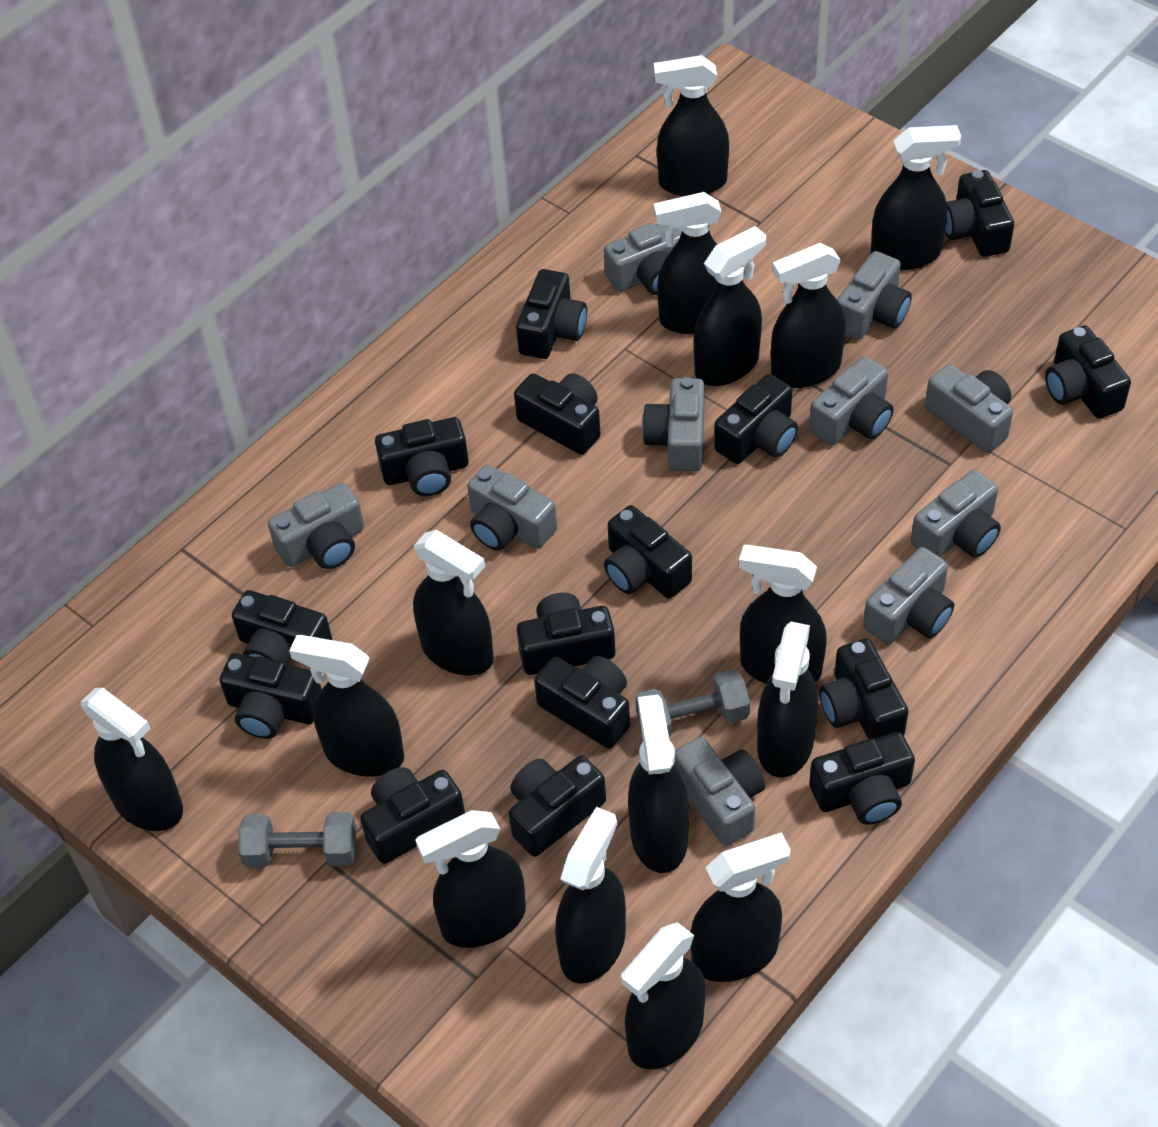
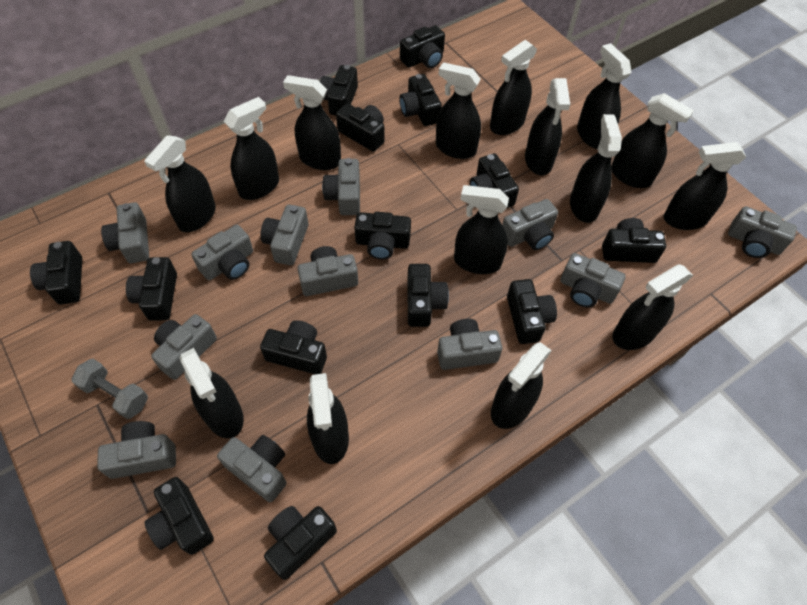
black camera: 15 -> 14
grey camera: 10 -> 12
grey dumbbell: 2 -> 1

